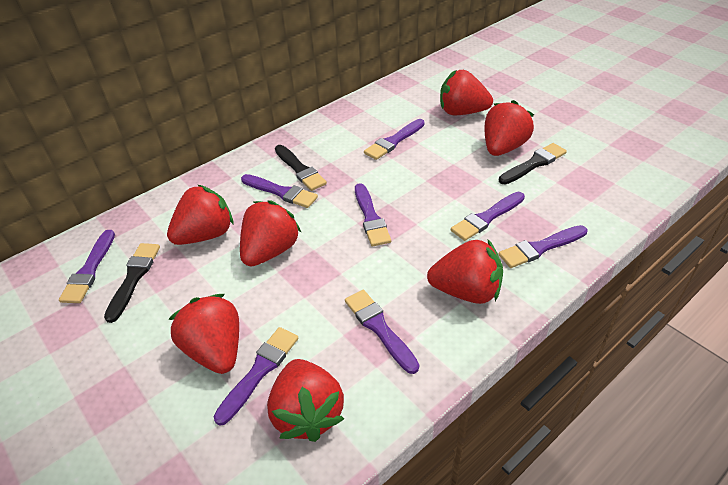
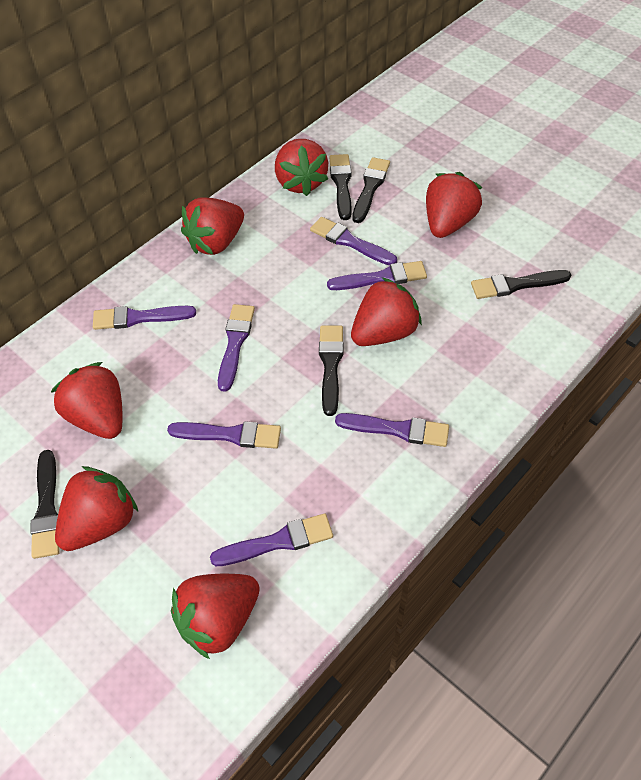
black brush: 3 -> 5
purple brush: 8 -> 7

